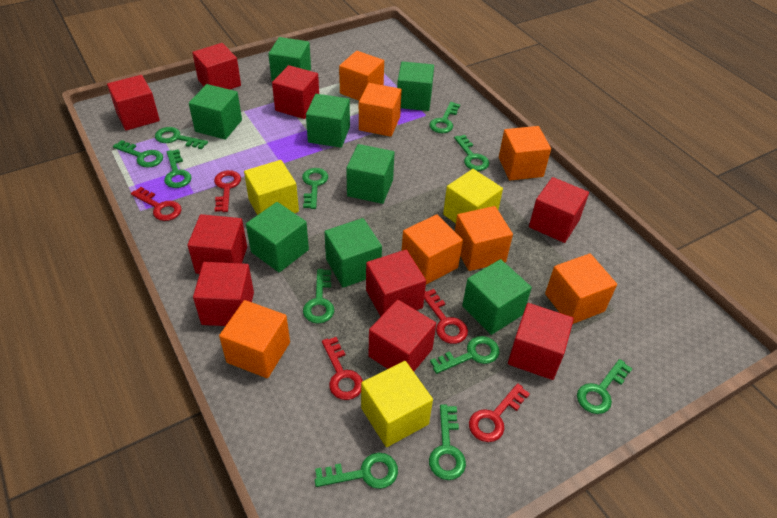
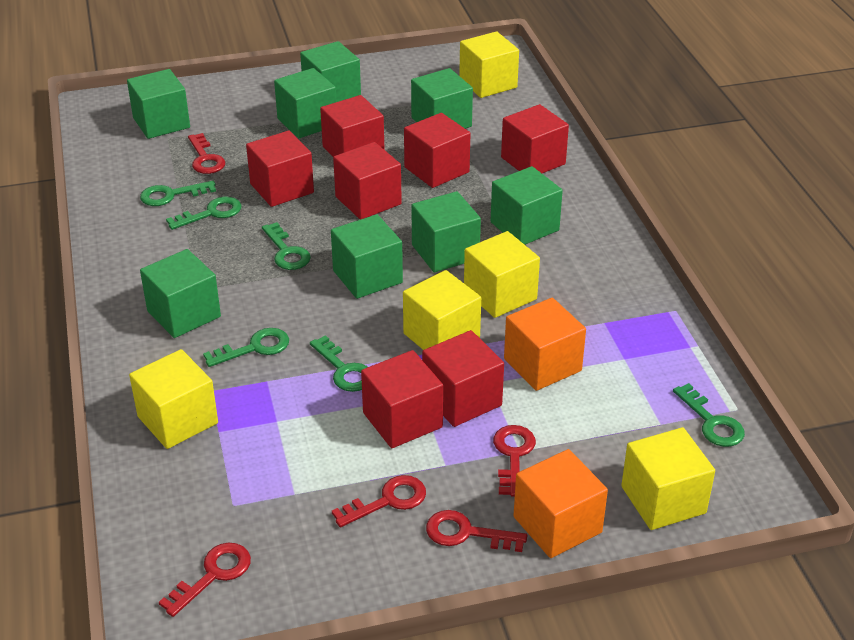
green key: 11 -> 6
orange cube: 7 -> 2
red cube: 9 -> 7
yellow cube: 3 -> 5

